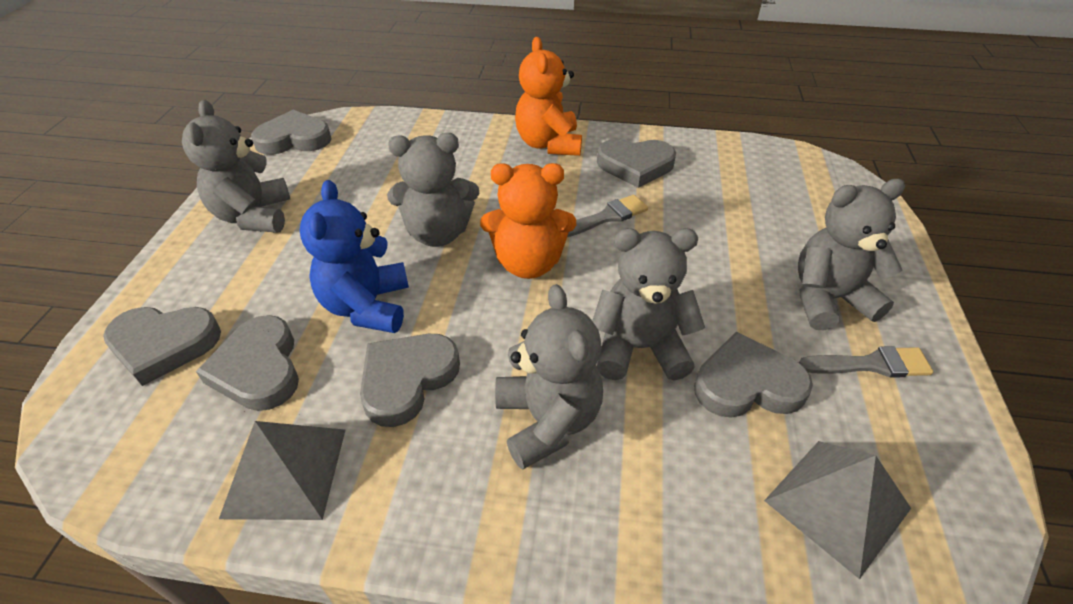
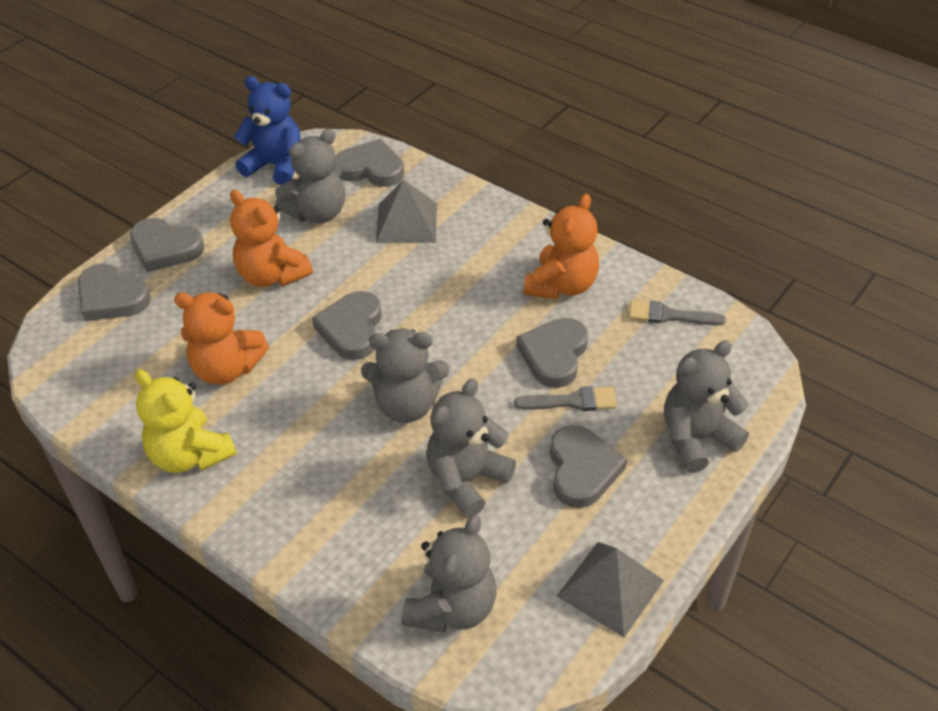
orange teddy bear: 2 -> 3
yellow teddy bear: 0 -> 1

